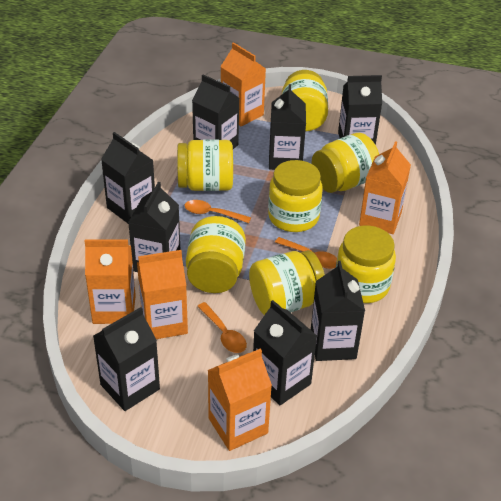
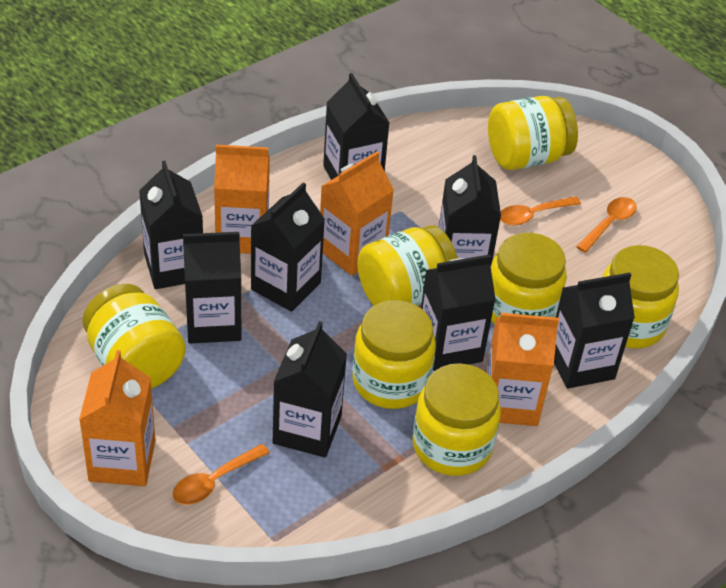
orange carton: 5 -> 4

